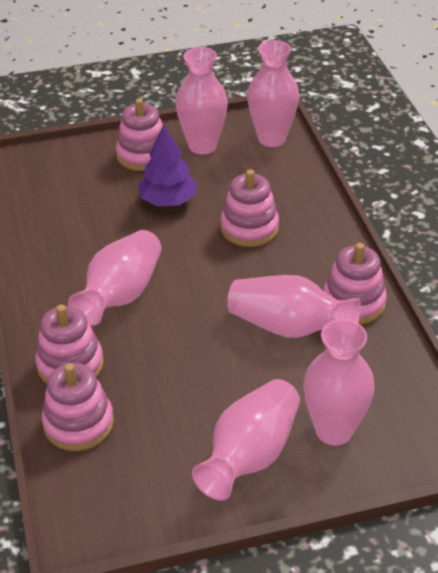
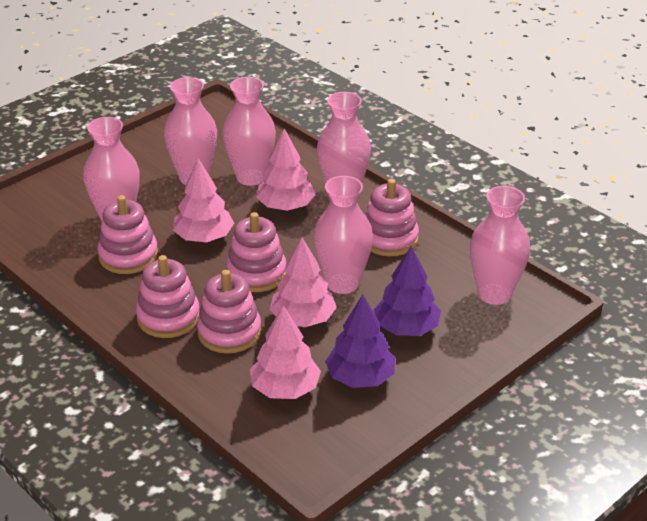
pink tree: 0 -> 4
purple tree: 1 -> 2

